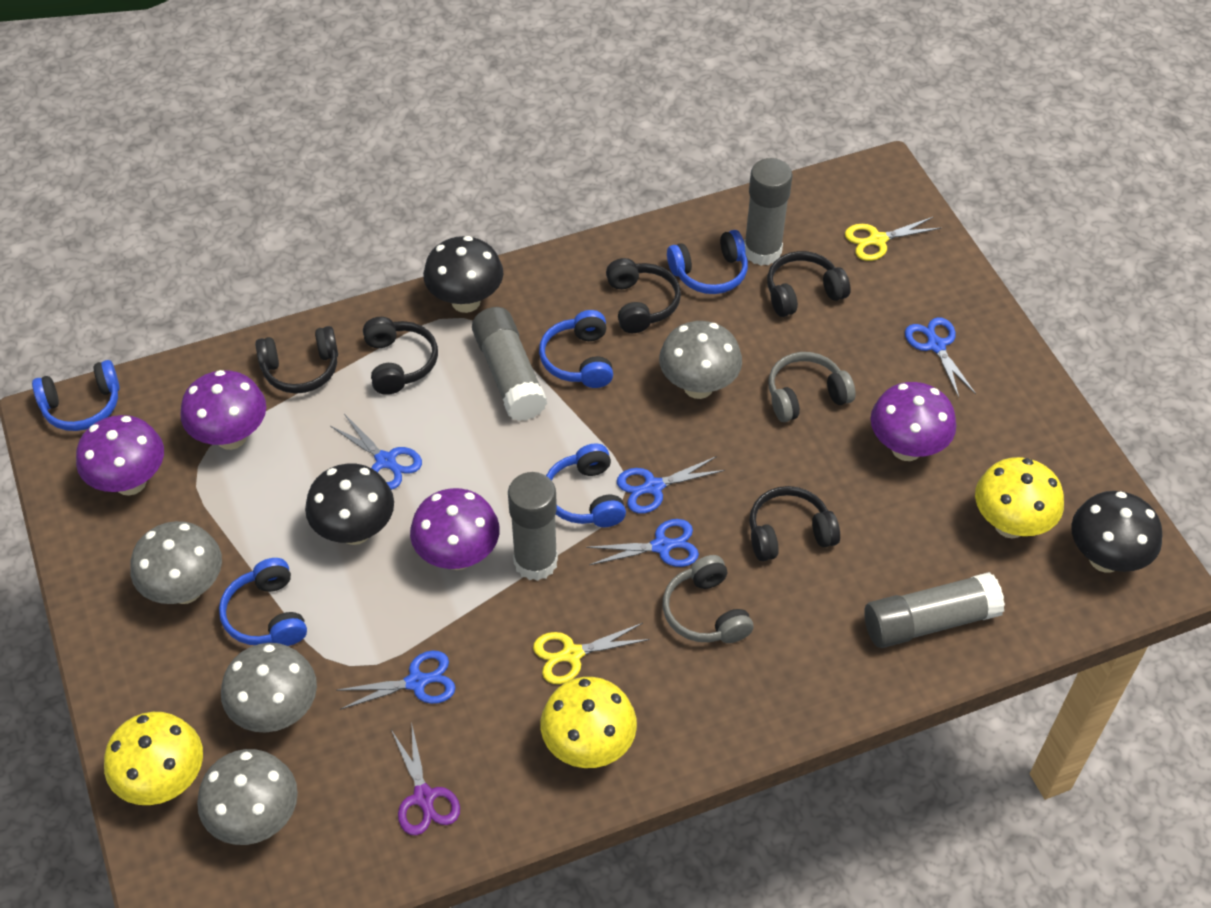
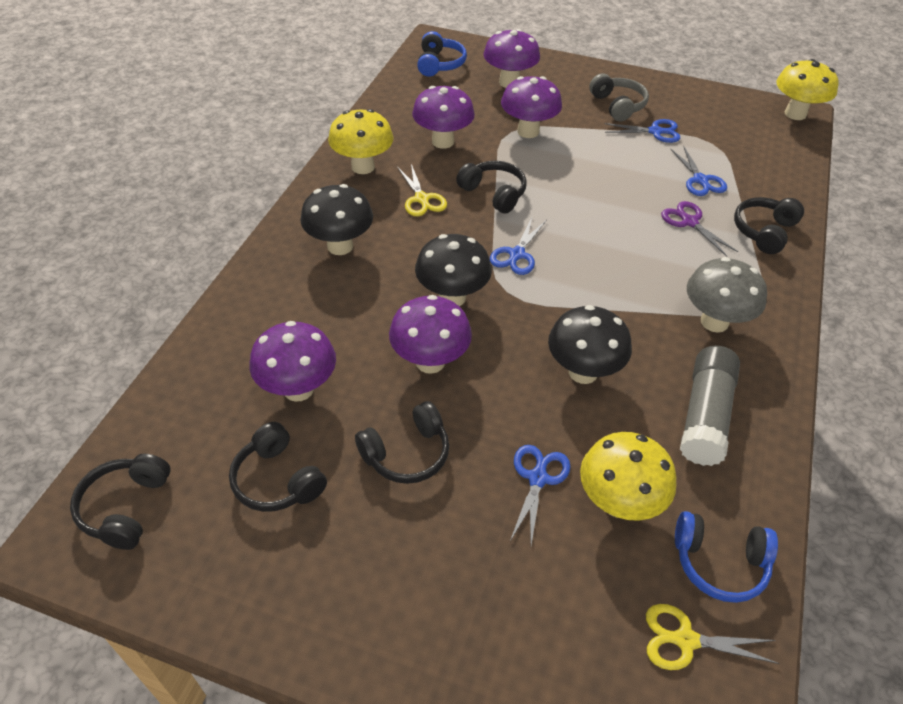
blue headphones: 5 -> 2
blue scissors: 5 -> 4
grey glue stick: 4 -> 1
grey headphones: 2 -> 1
grey mushroom: 4 -> 1
purple mushroom: 4 -> 5

